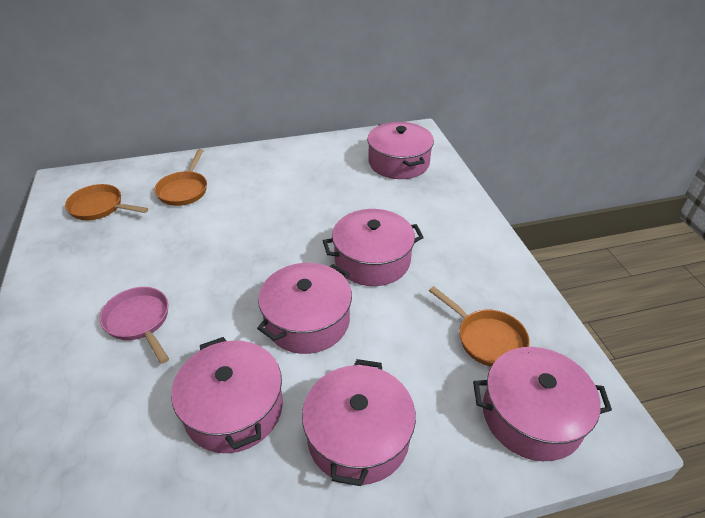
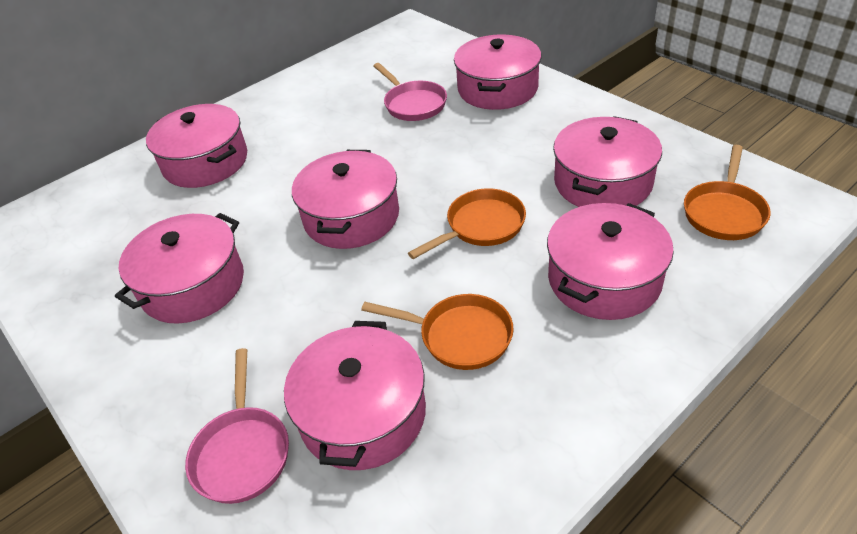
pink pan: 1 -> 2
pink pot: 6 -> 7

